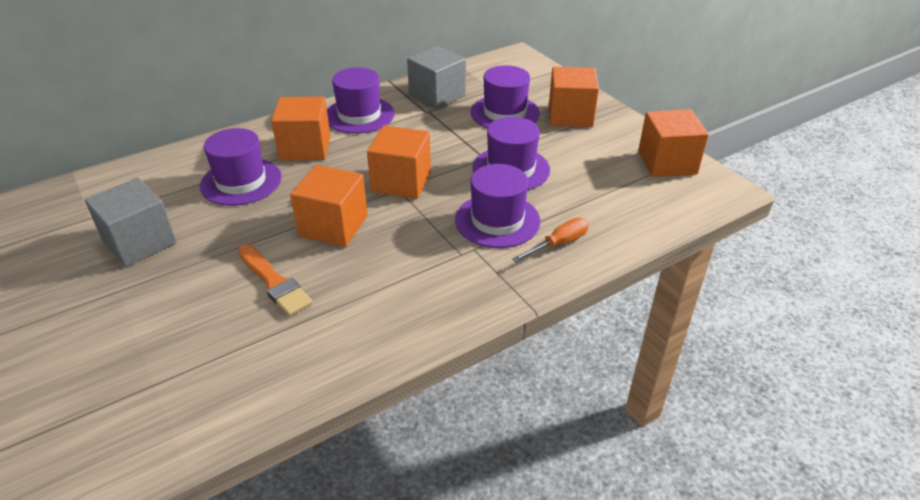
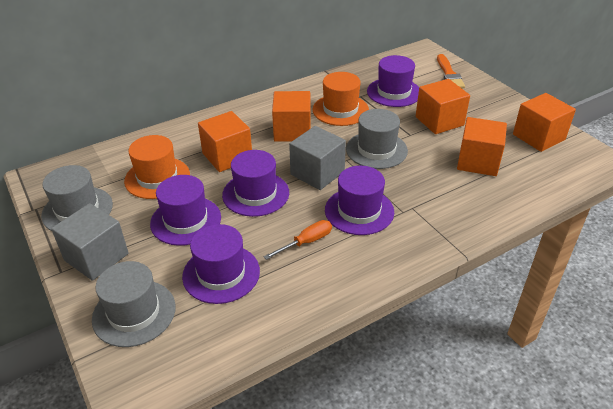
grey hat: 0 -> 3
orange hat: 0 -> 2

